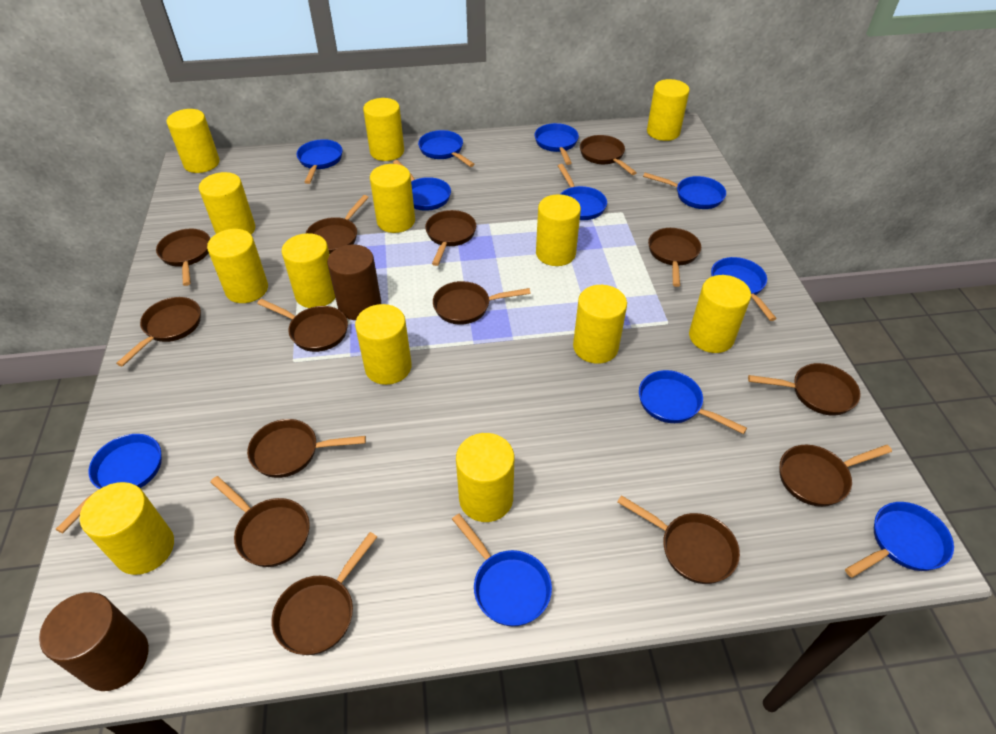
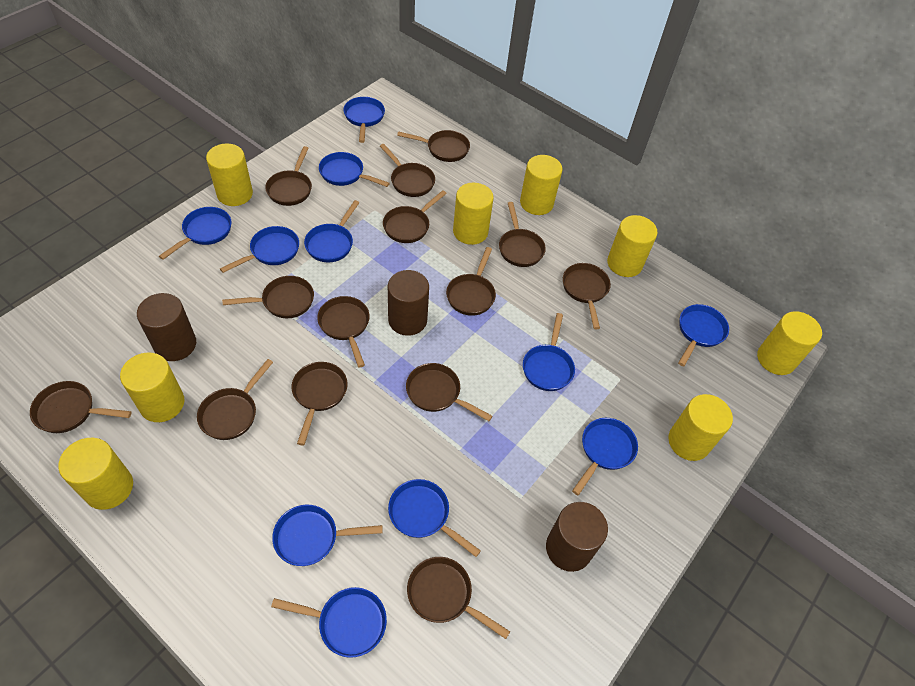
brown cylinder: 2 -> 3
yellow cylinder: 13 -> 8

